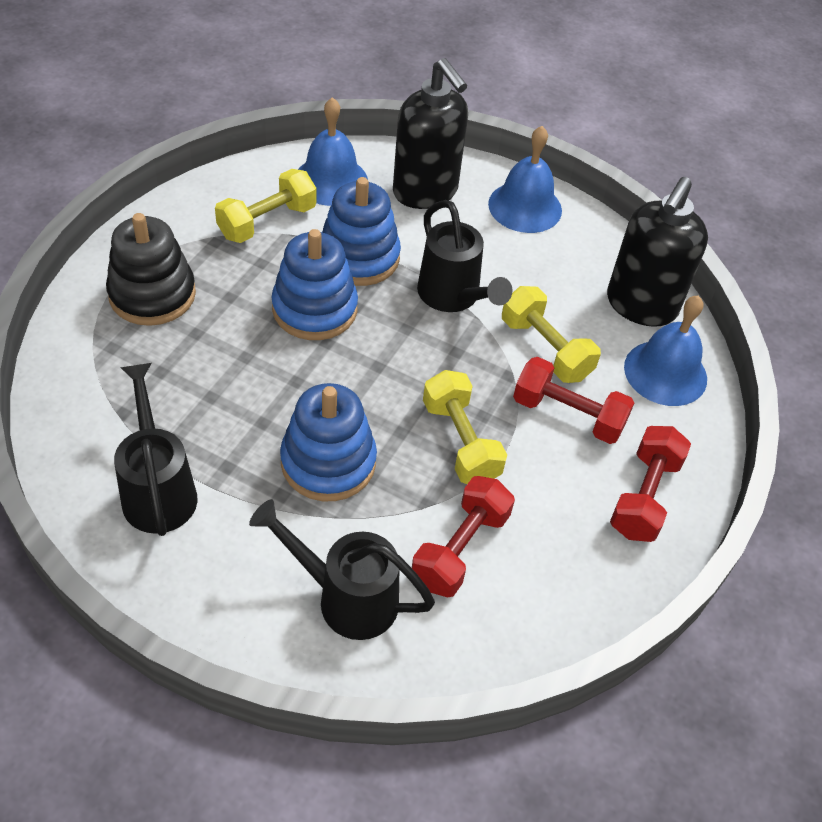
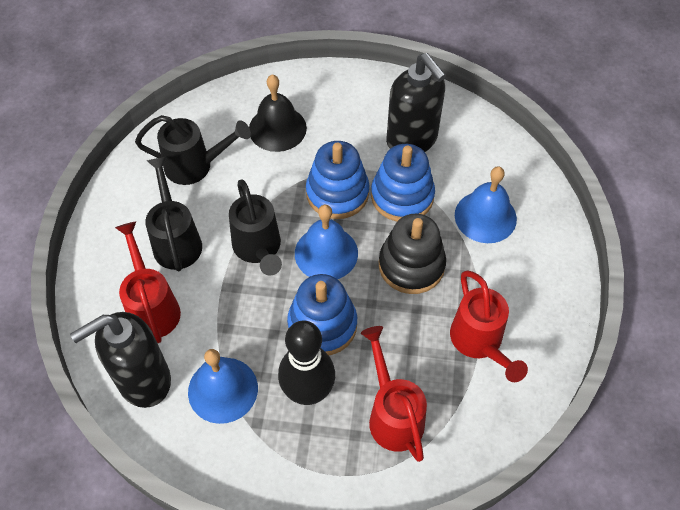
black bell: 0 -> 1
black bowling pin: 0 -> 1
red dumbbell: 3 -> 0
red watering can: 0 -> 3
yellow dumbbell: 3 -> 0

